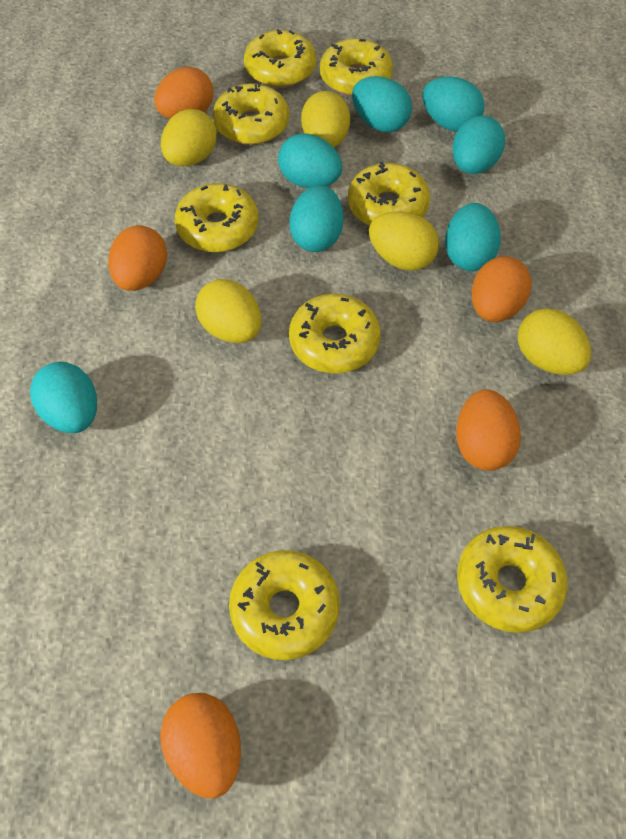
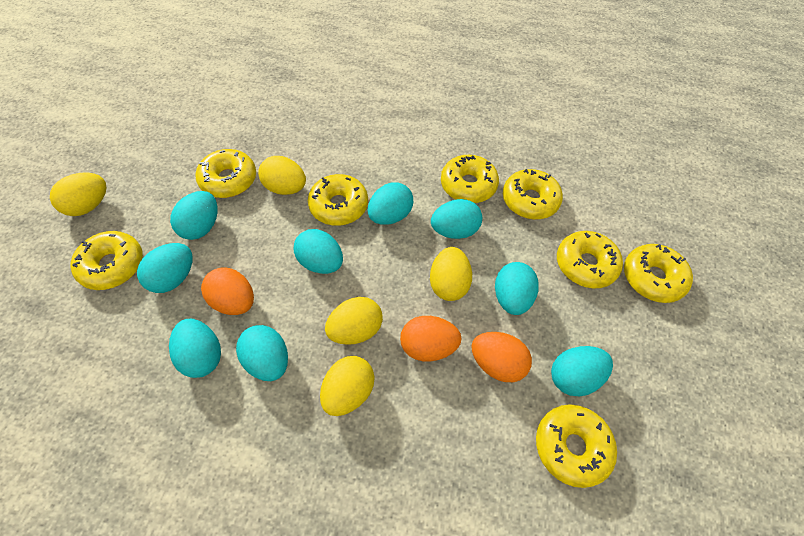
orange egg: 5 -> 3
turquoise egg: 7 -> 9

